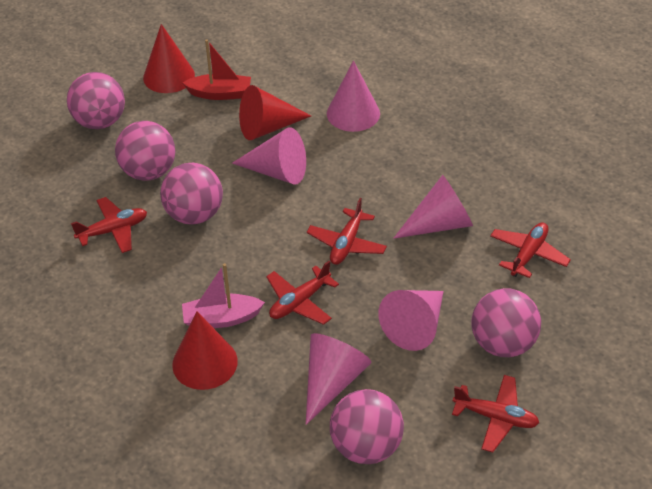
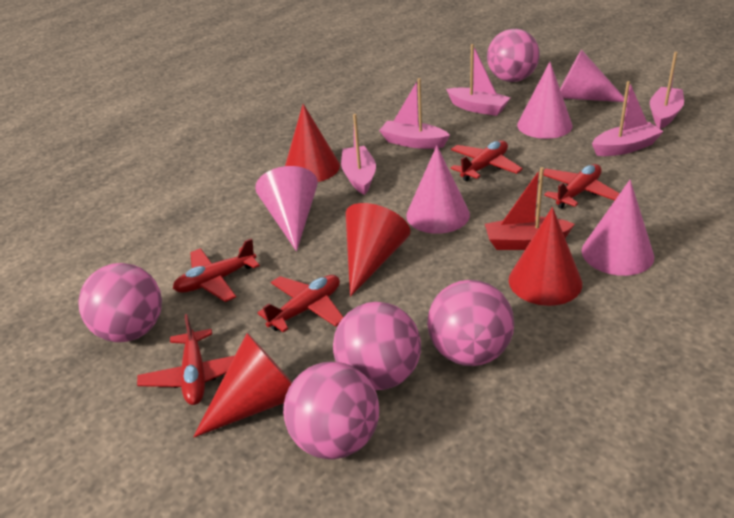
pink boat: 1 -> 5
red cone: 3 -> 4

